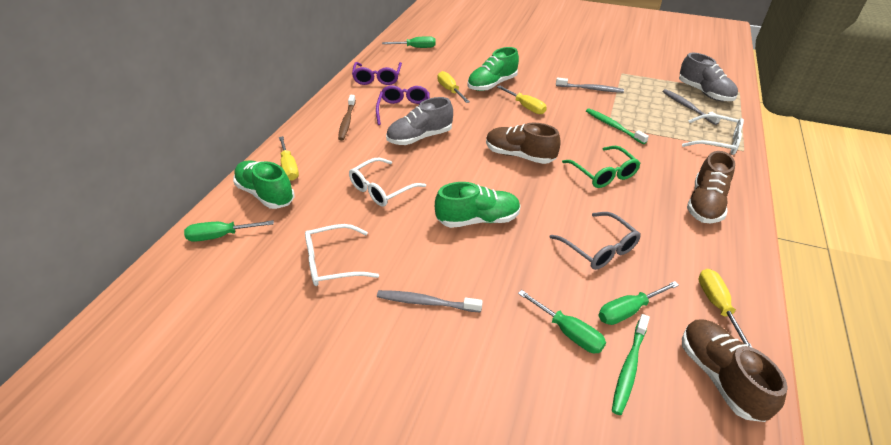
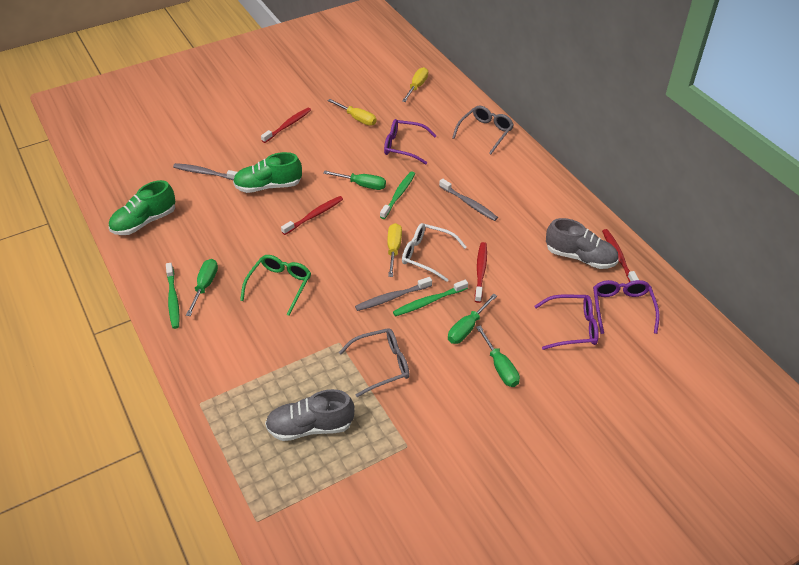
brown shoe: 3 -> 0
brown toothbrush: 1 -> 0
green shoe: 3 -> 2
green toothbrush: 2 -> 3
grey glasses: 1 -> 2
purple glasses: 2 -> 3
red toothbrush: 0 -> 4
white glasses: 3 -> 1
yellow screwdriver: 4 -> 3

